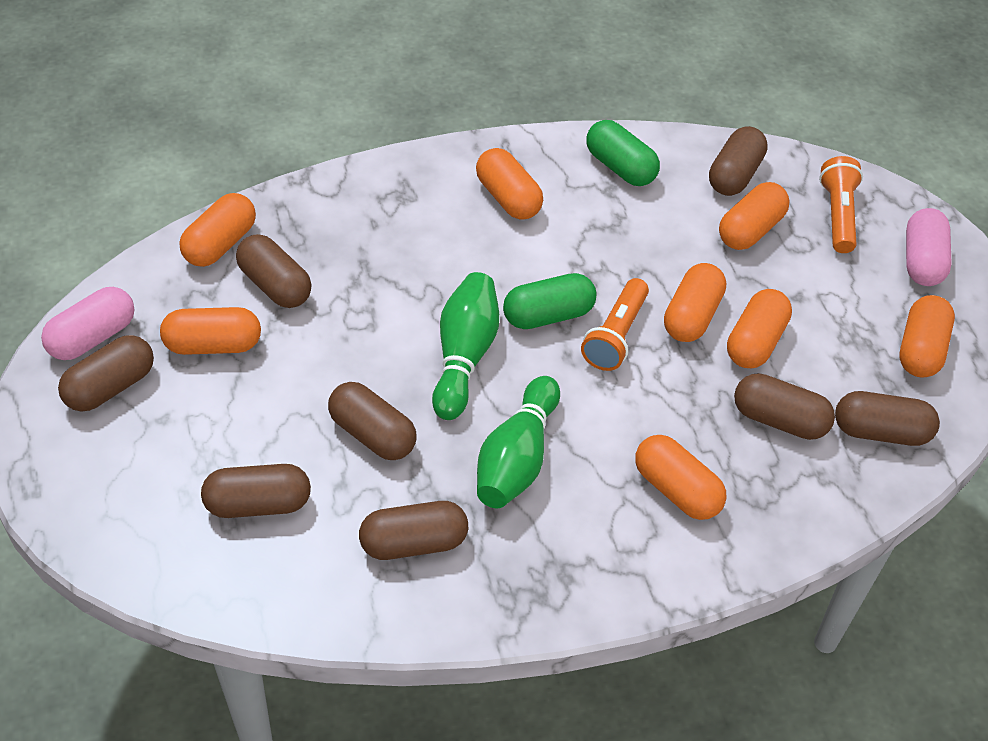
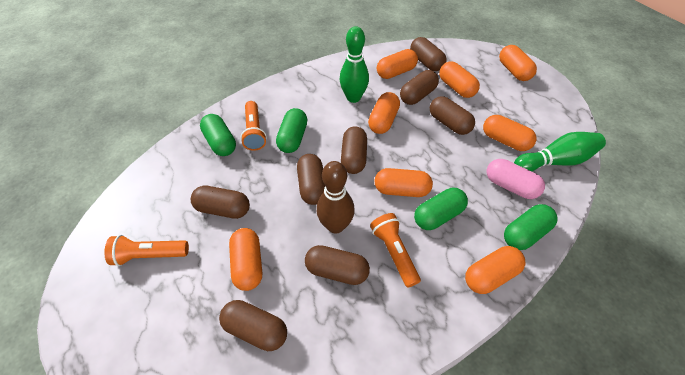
brown bowling pin: 0 -> 1
green capsule: 2 -> 4
orange flashlight: 2 -> 3
pink capsule: 2 -> 1

